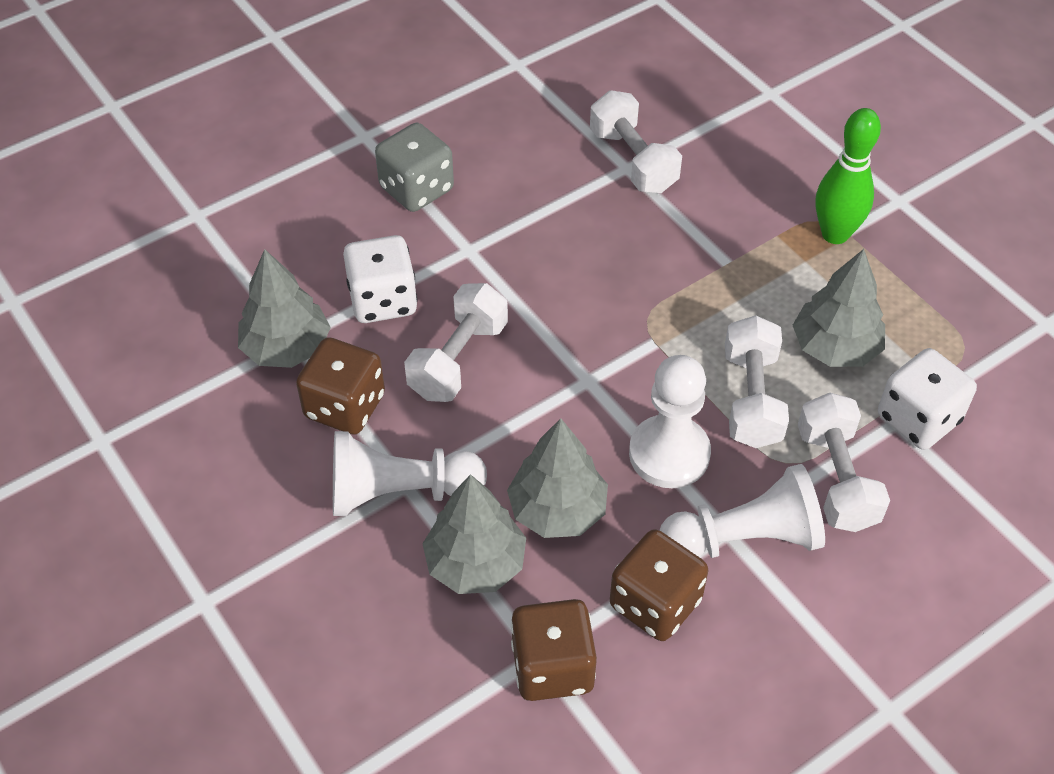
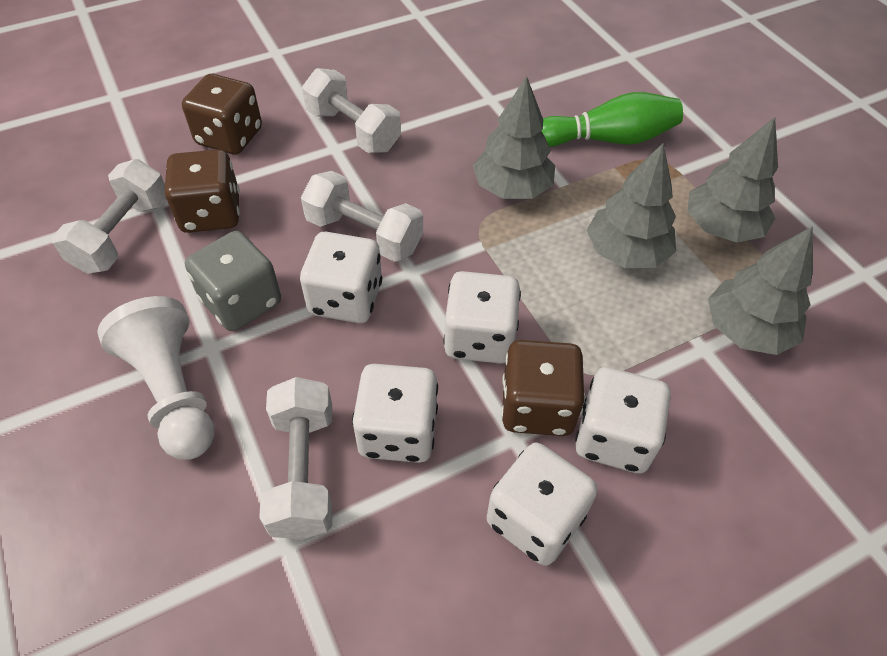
white dice: 2 -> 5
white pawn: 3 -> 1

